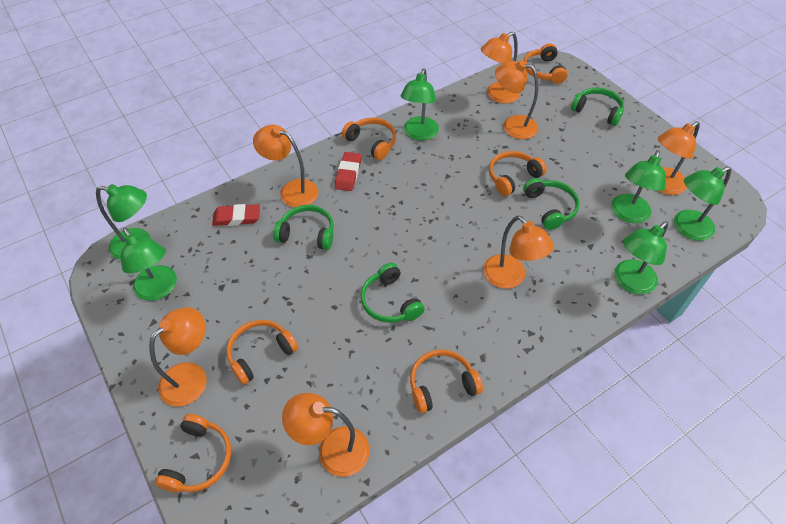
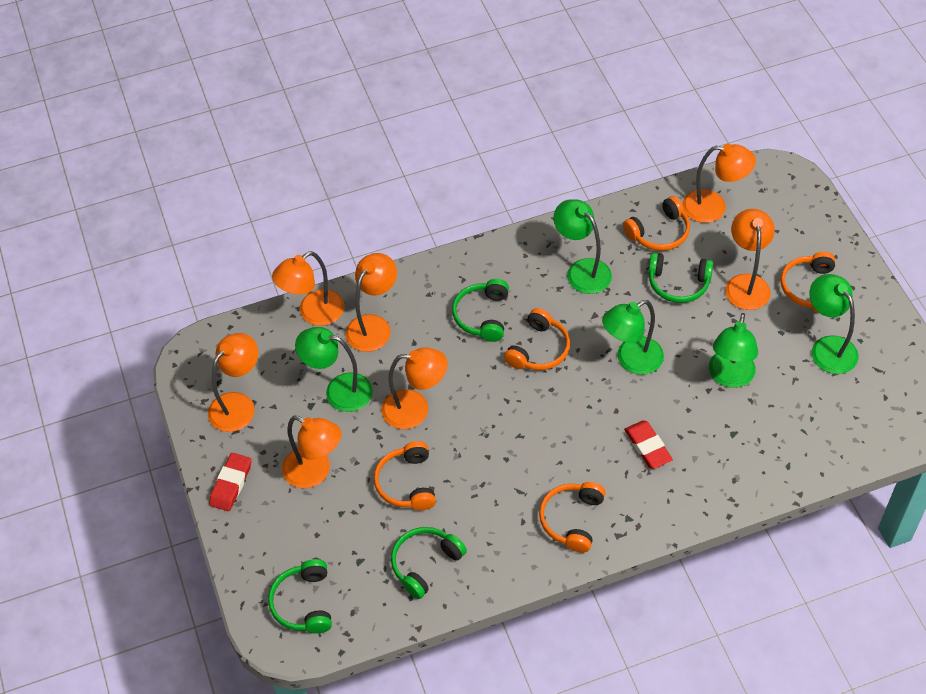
green lamp: 6 -> 5
orange headphones: 6 -> 5

